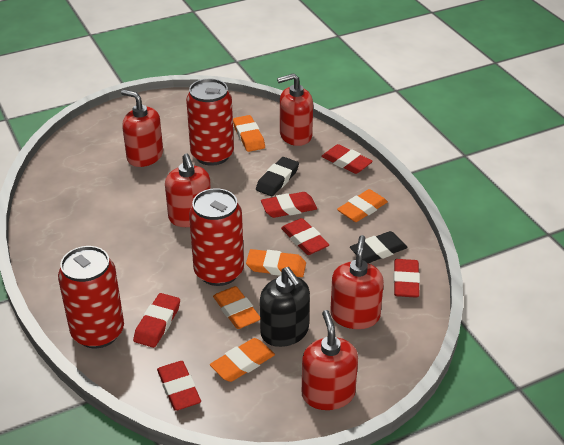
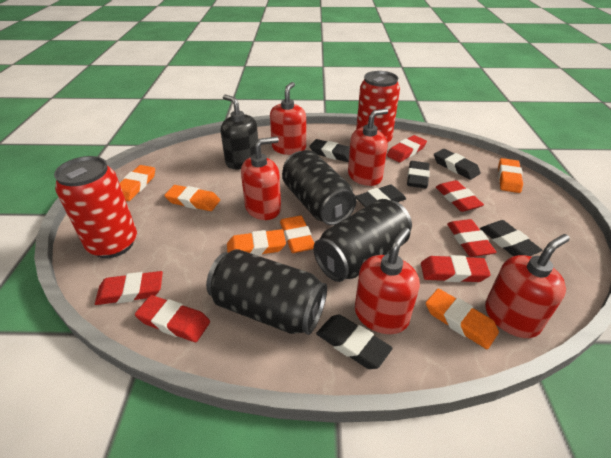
black can: 0 -> 3
black eraser: 2 -> 6
orange eraser: 5 -> 6
red can: 3 -> 2

